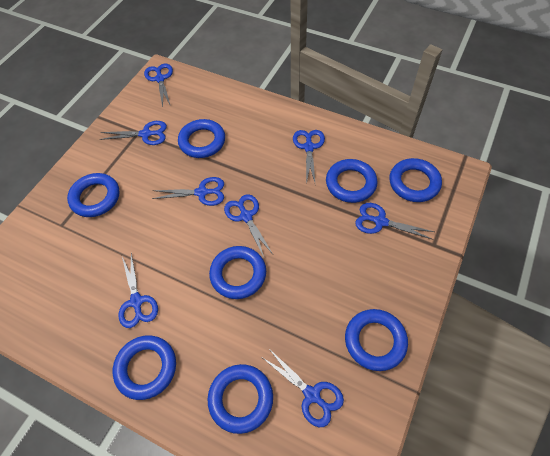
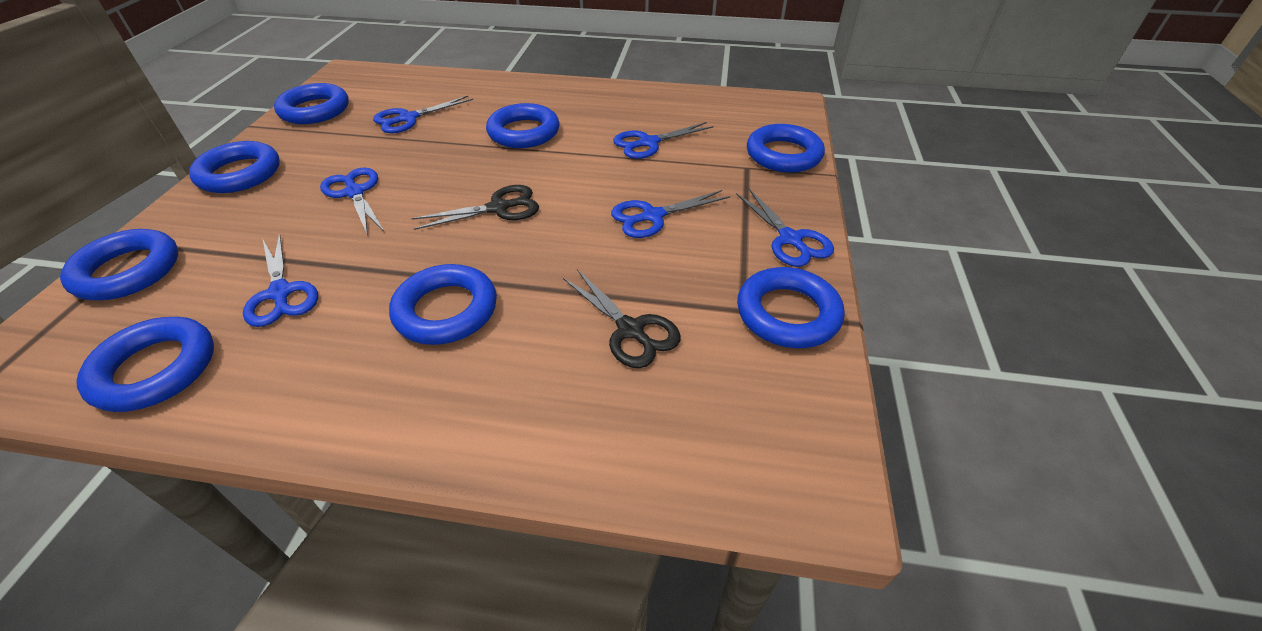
black scissors: 0 -> 2
blue scissors: 8 -> 6

